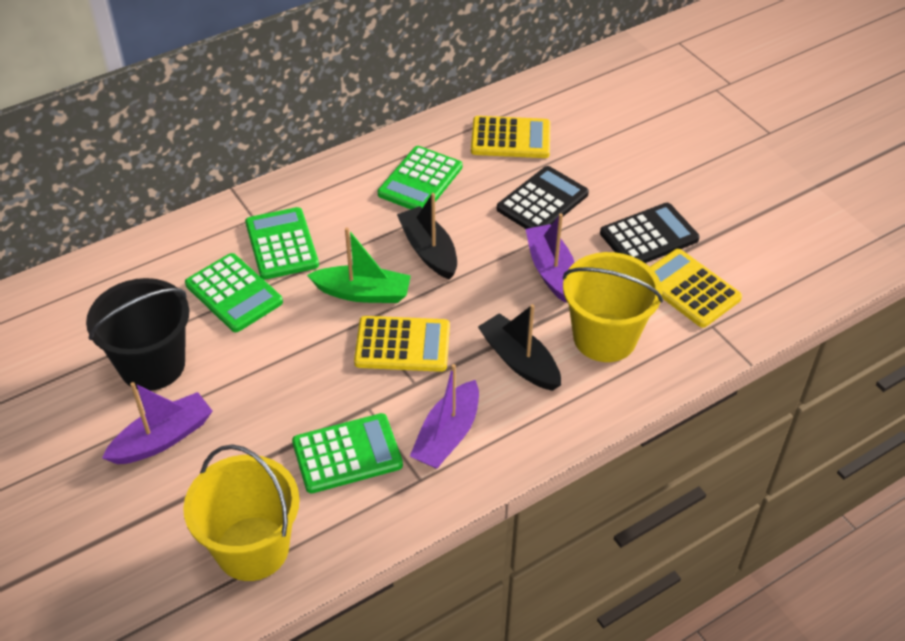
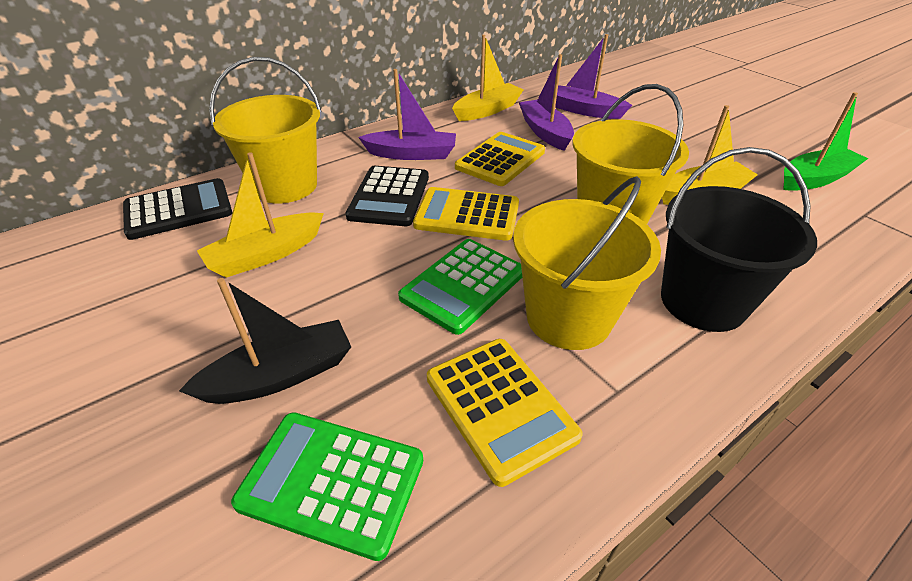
black boat: 2 -> 1
green calculator: 4 -> 2
yellow boat: 0 -> 3
yellow bucket: 2 -> 3

